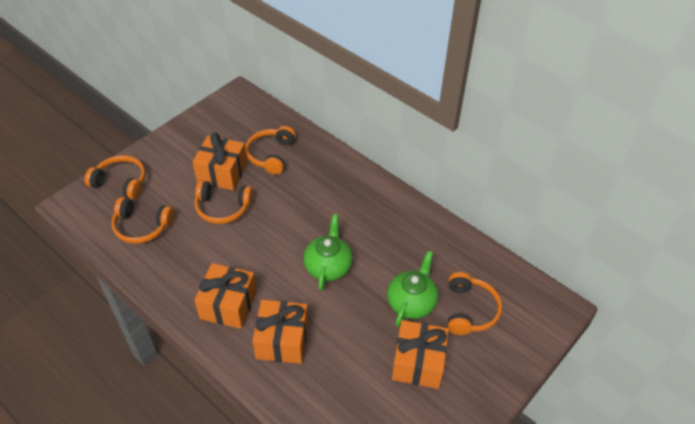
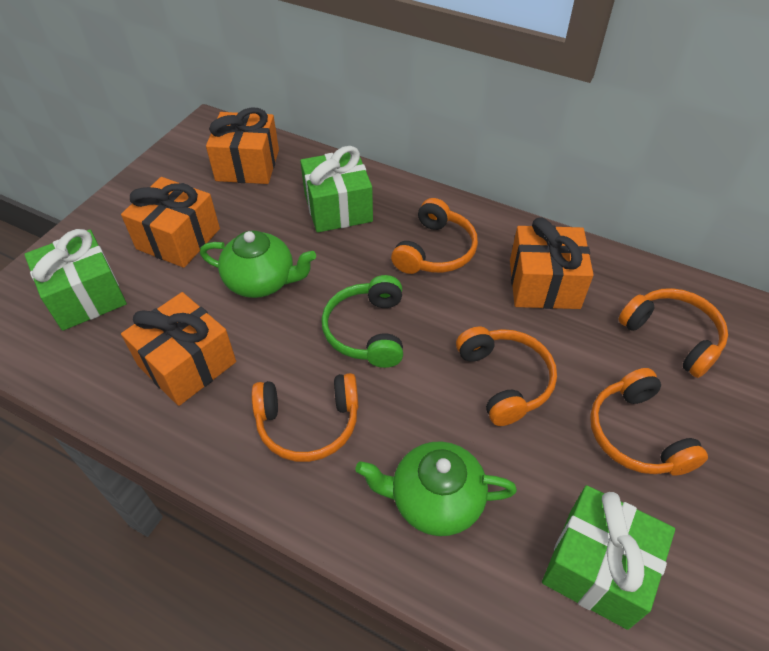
green gift: 0 -> 3
green headphones: 0 -> 1

